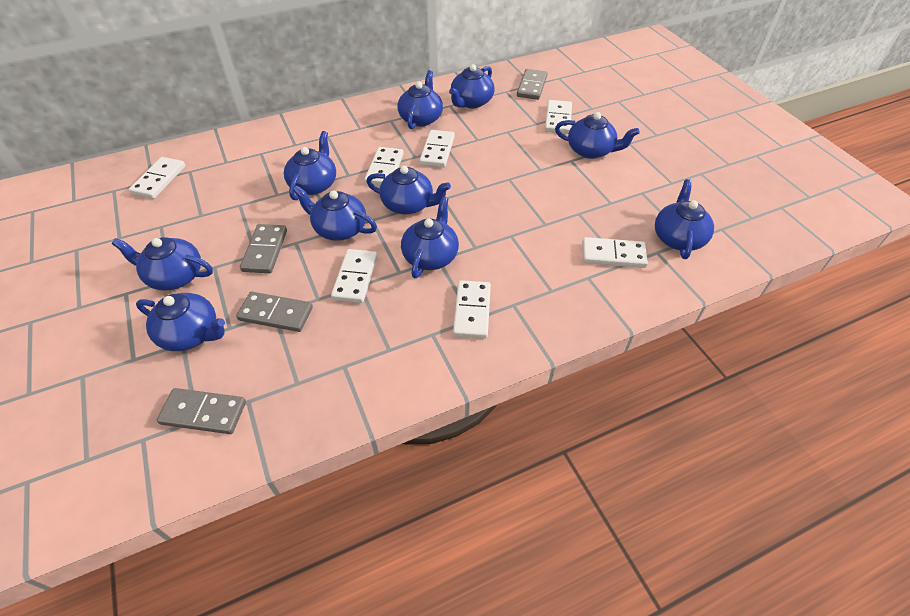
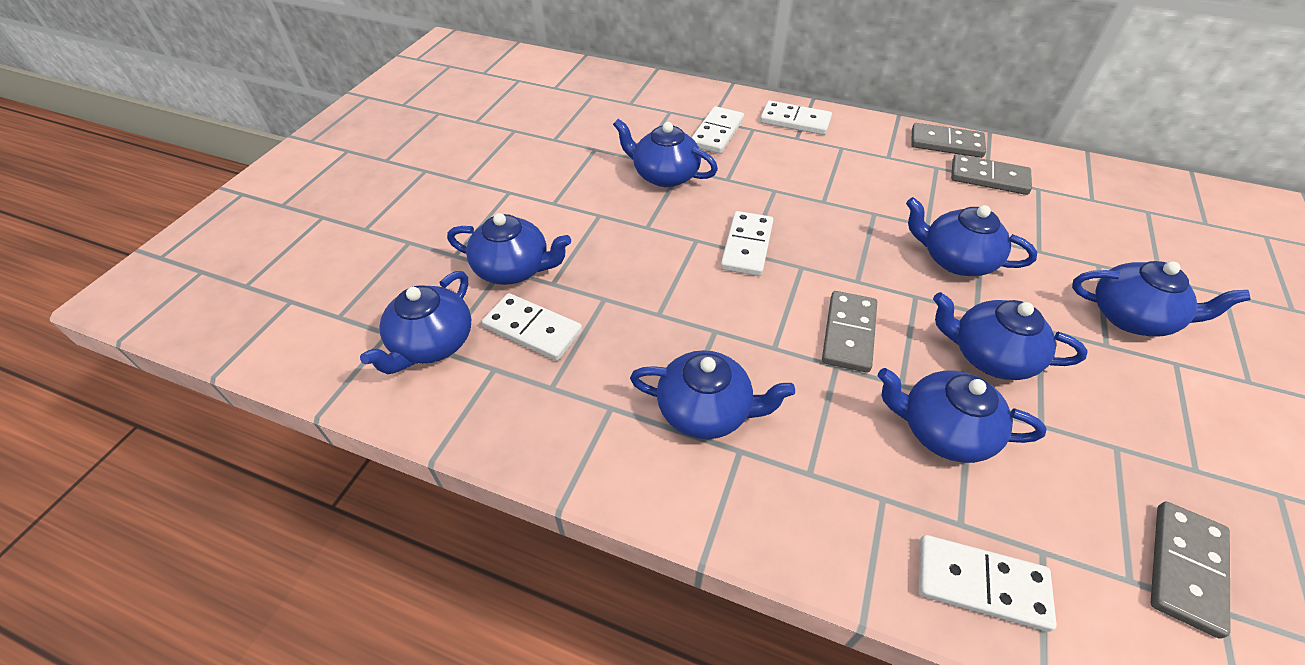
blue teapot: 10 -> 8
white domino: 7 -> 5

